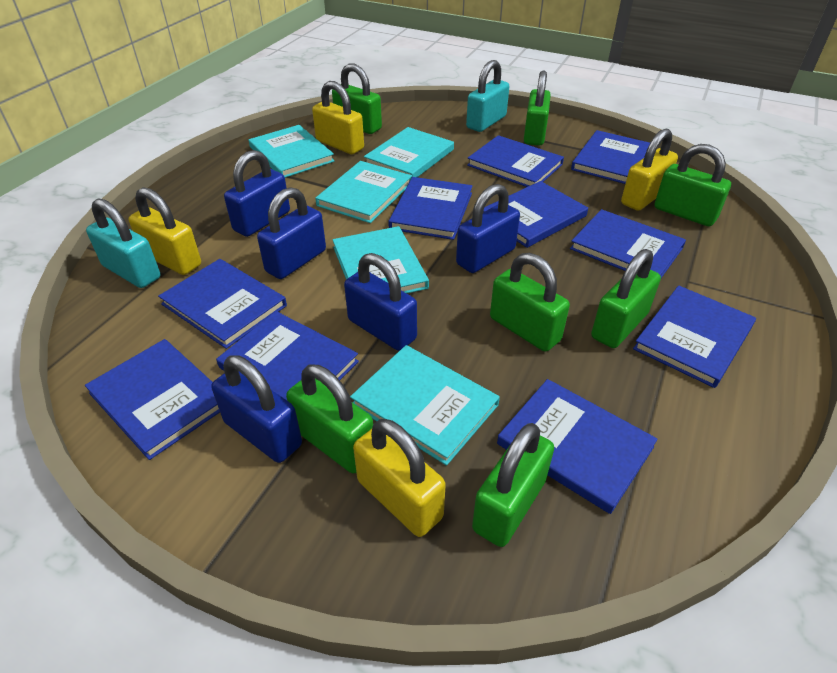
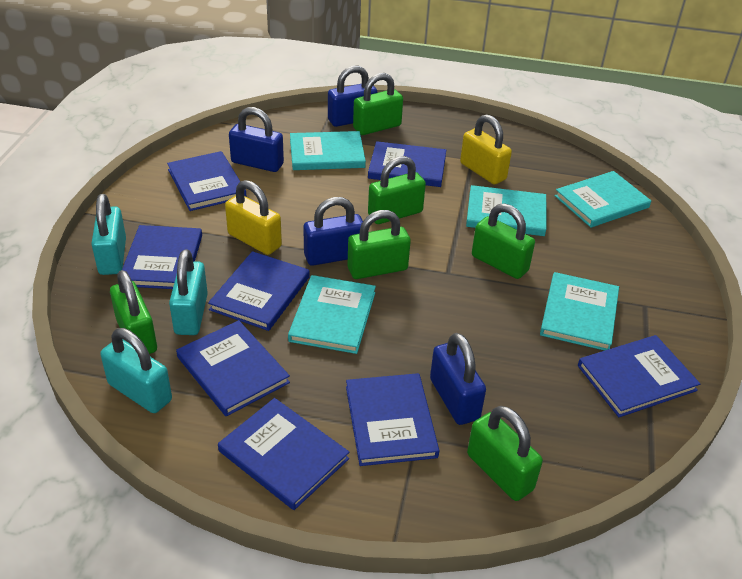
blue book: 10 -> 8
blue padlock: 5 -> 4
green padlock: 7 -> 6
turquoise padlock: 2 -> 3
yellow padlock: 4 -> 2

